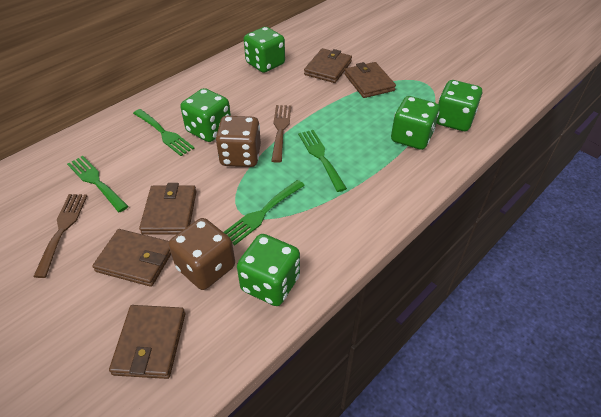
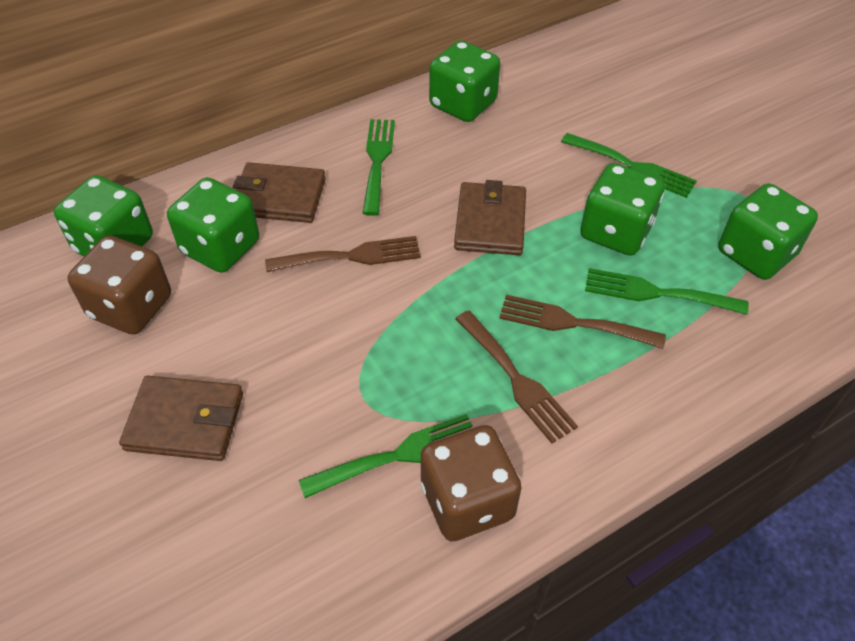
brown fork: 2 -> 3
brown wallet: 5 -> 3

